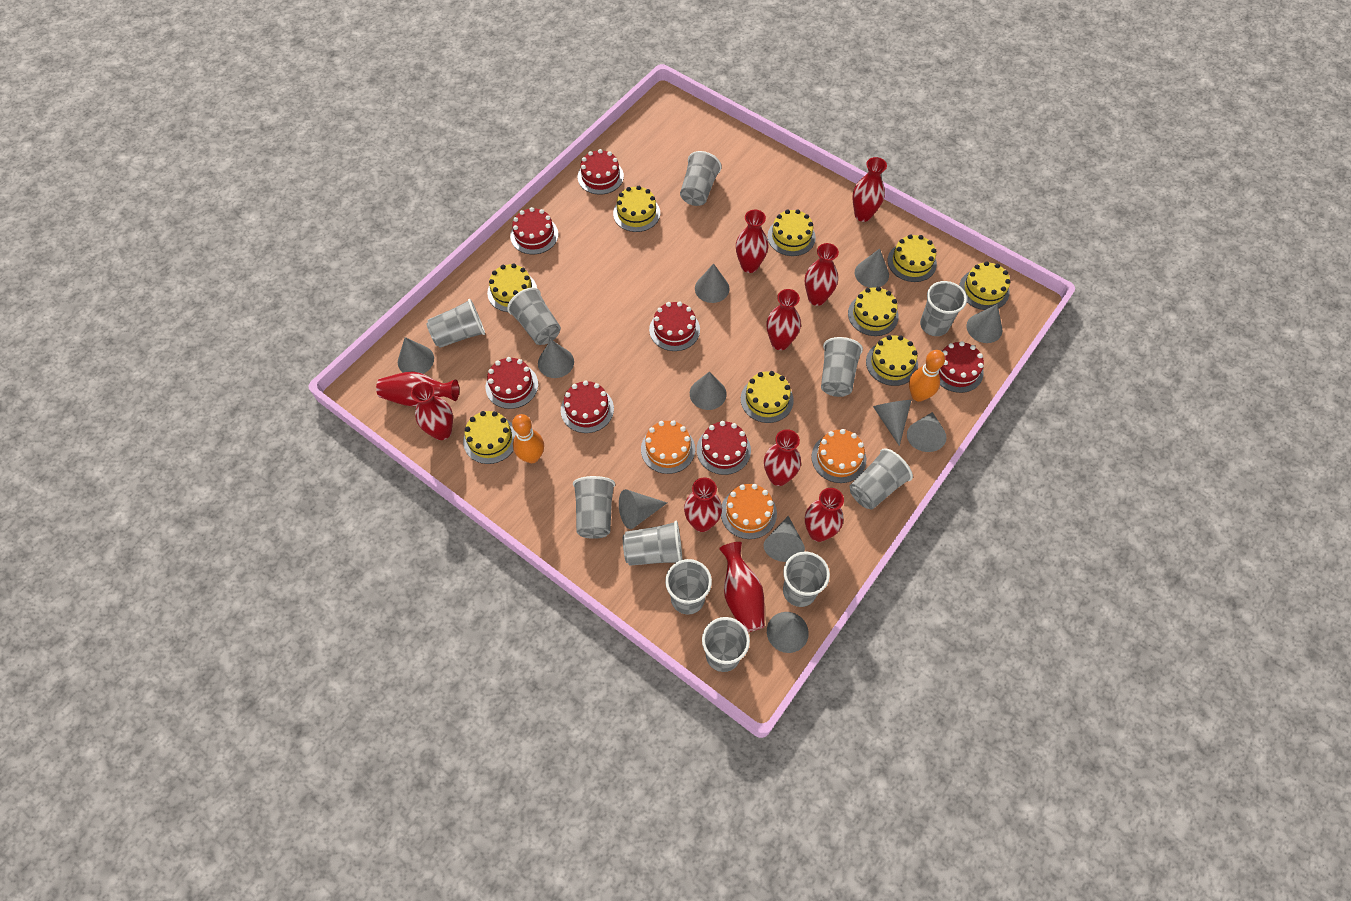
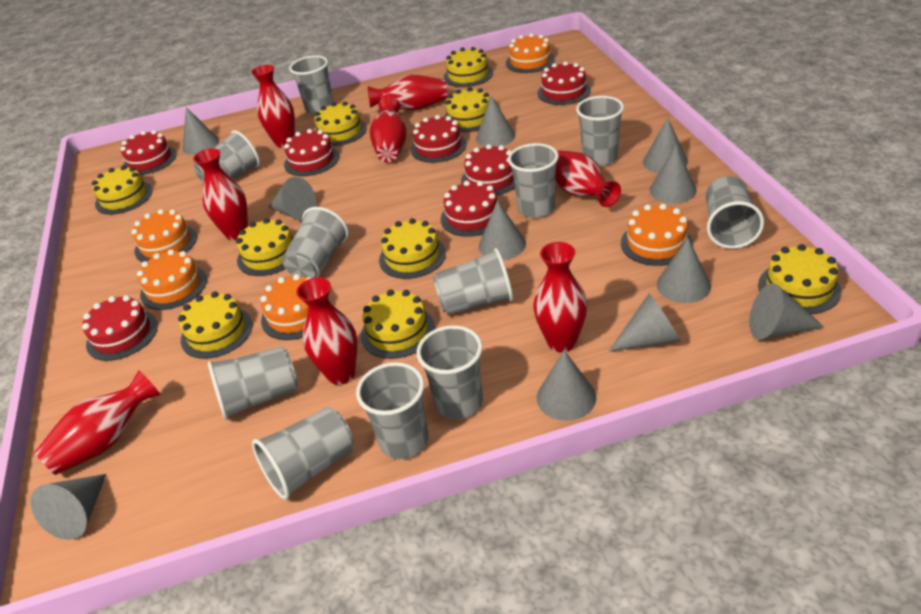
orange bowling pin: 2 -> 0
orange cake: 3 -> 5
red vase: 10 -> 8

